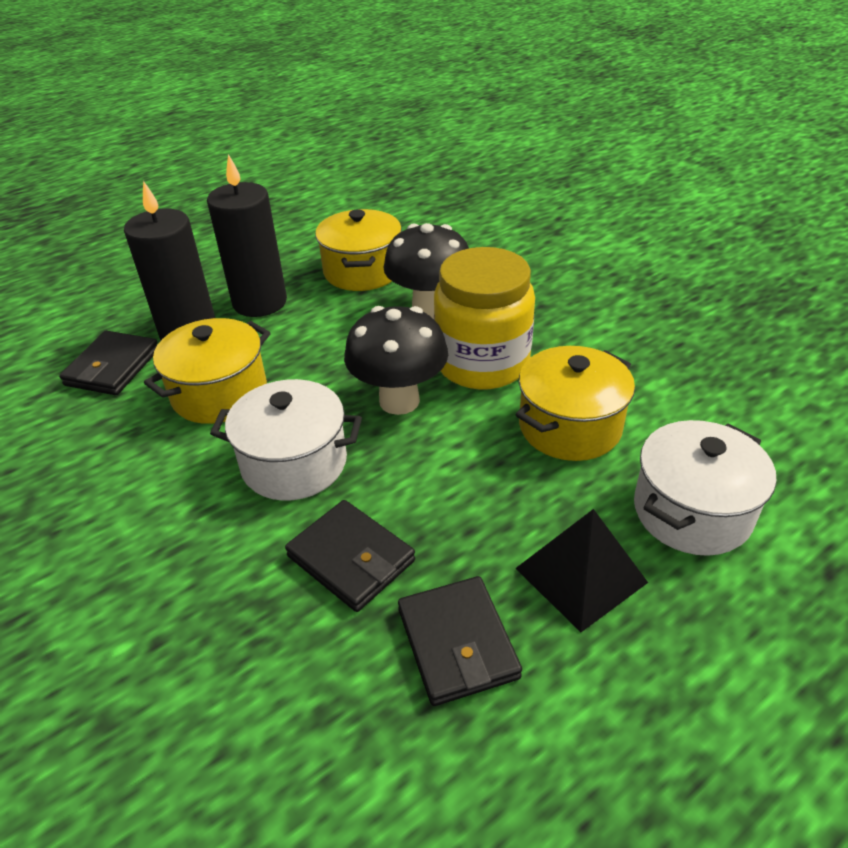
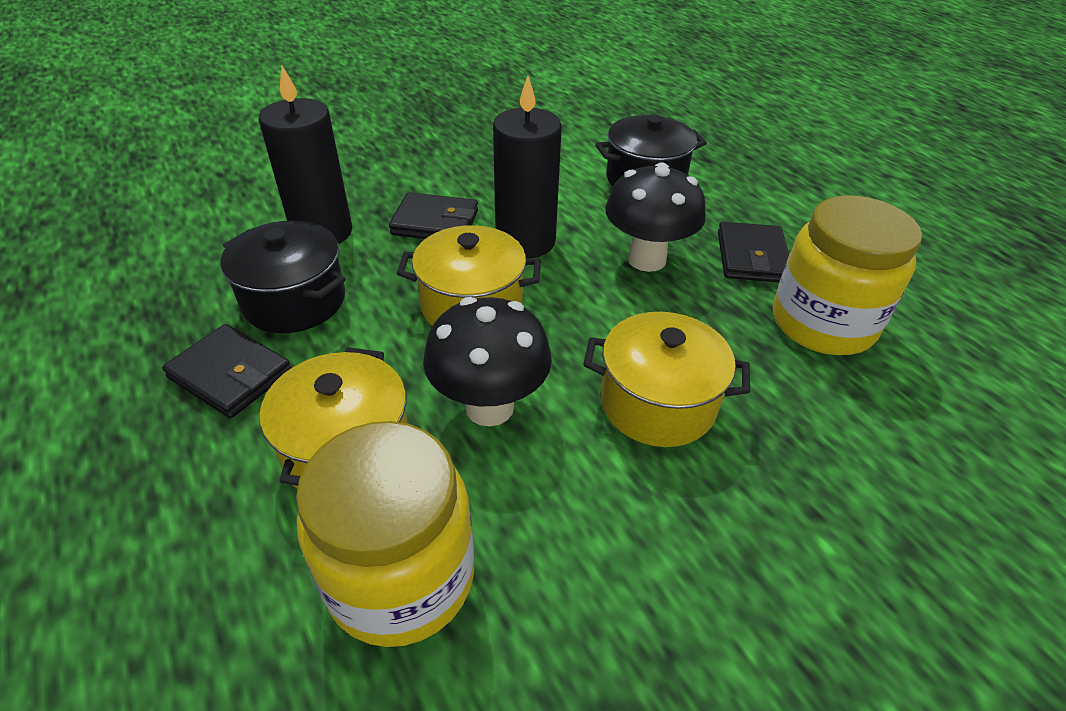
black pot: 0 -> 2
black pyramid: 1 -> 0
white pot: 2 -> 0
yellow jar: 1 -> 2

